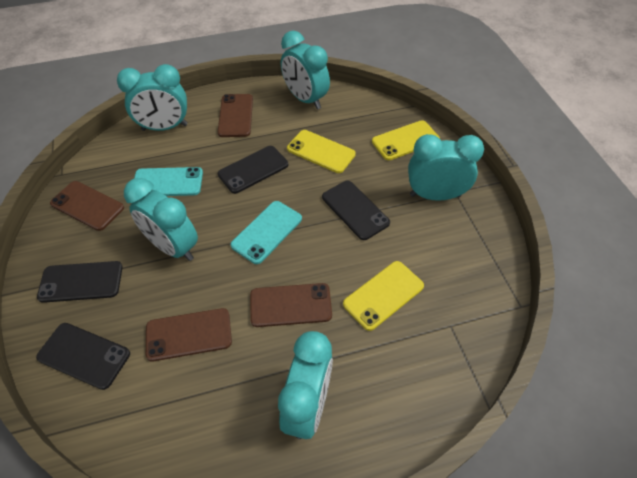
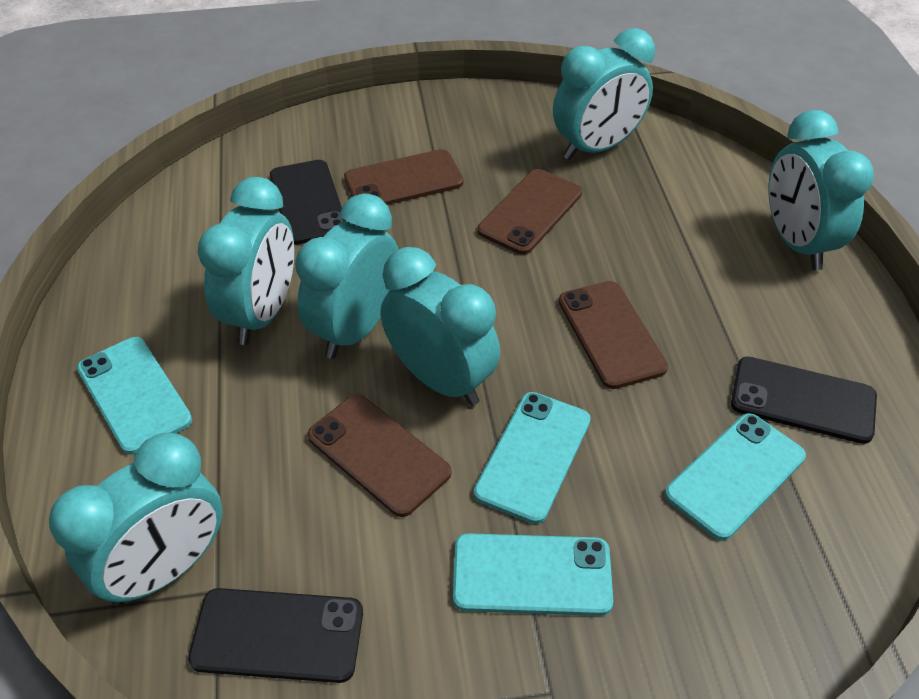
black phone: 4 -> 3
turquoise clock: 5 -> 6
turquoise phone: 2 -> 4
yellow phone: 3 -> 0

